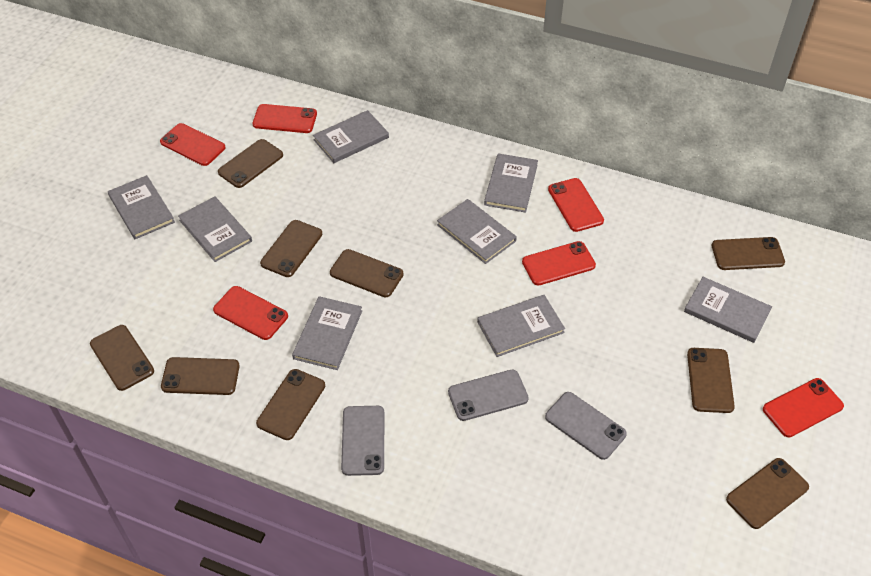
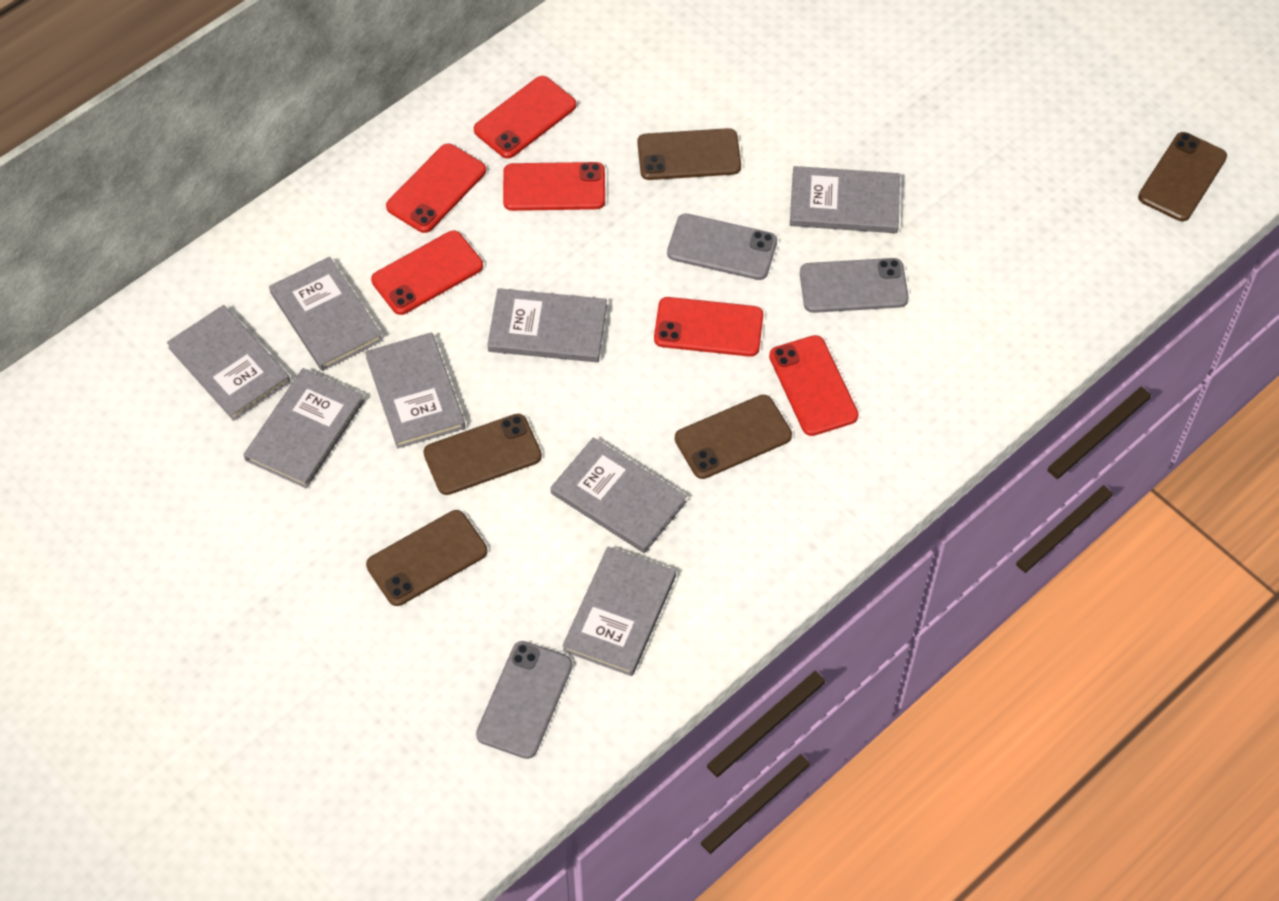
brown phone: 9 -> 5

